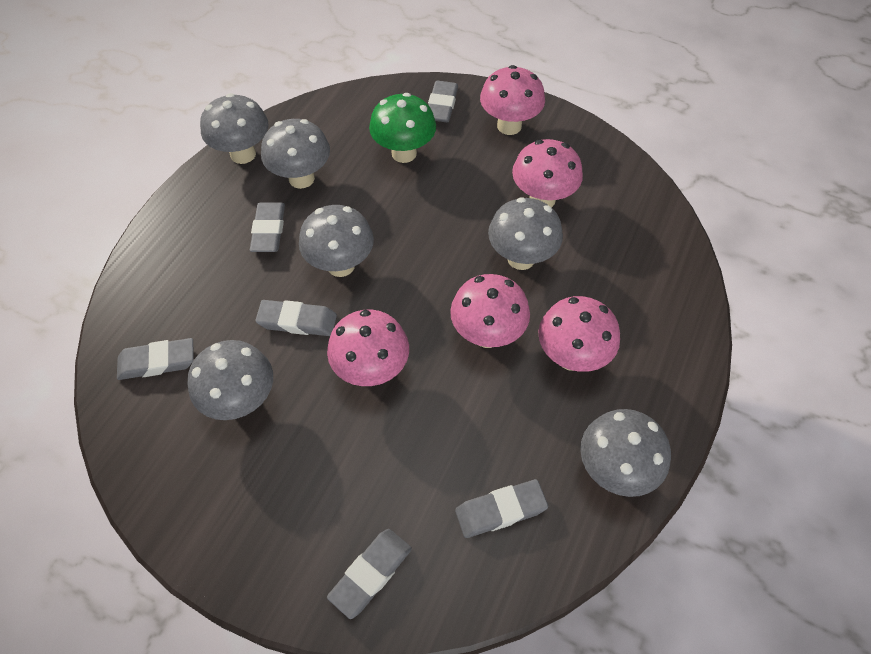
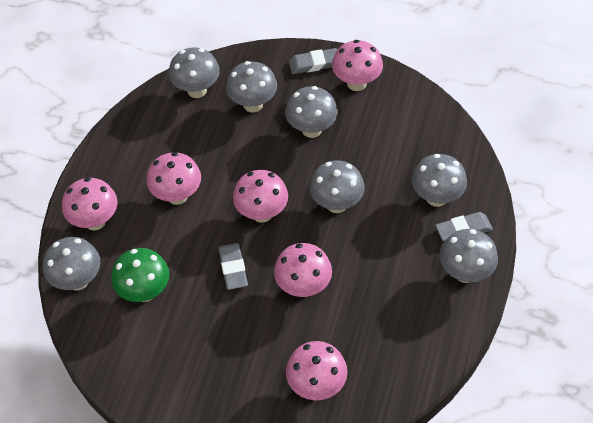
grey eraser: 6 -> 3
grey mushroom: 6 -> 7
pink mushroom: 5 -> 6

